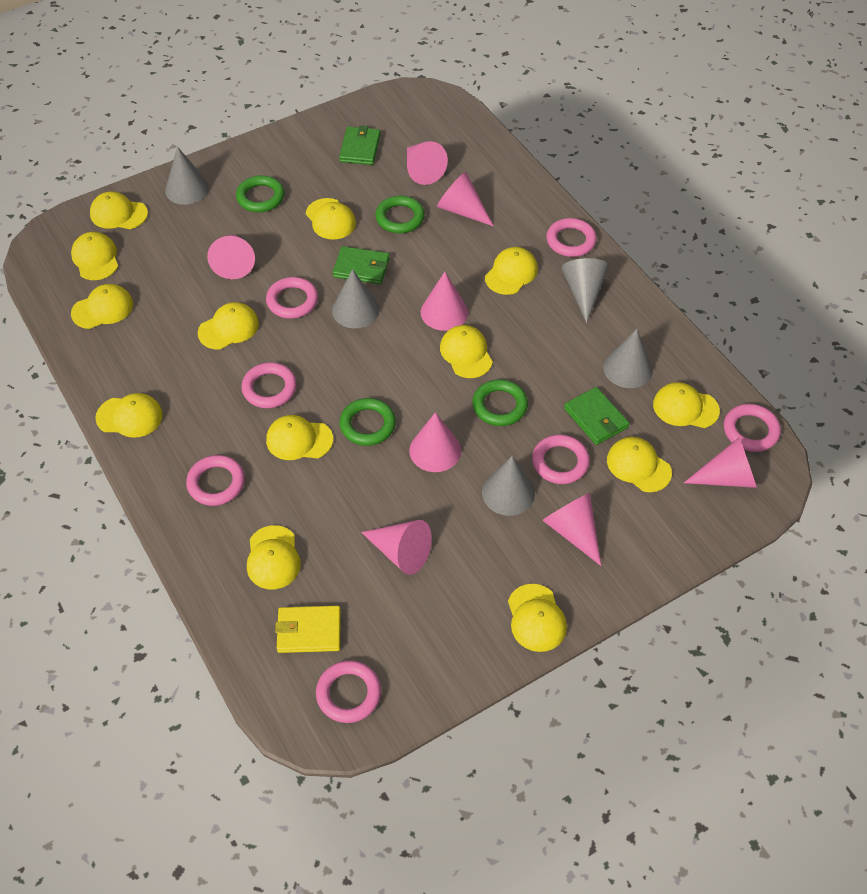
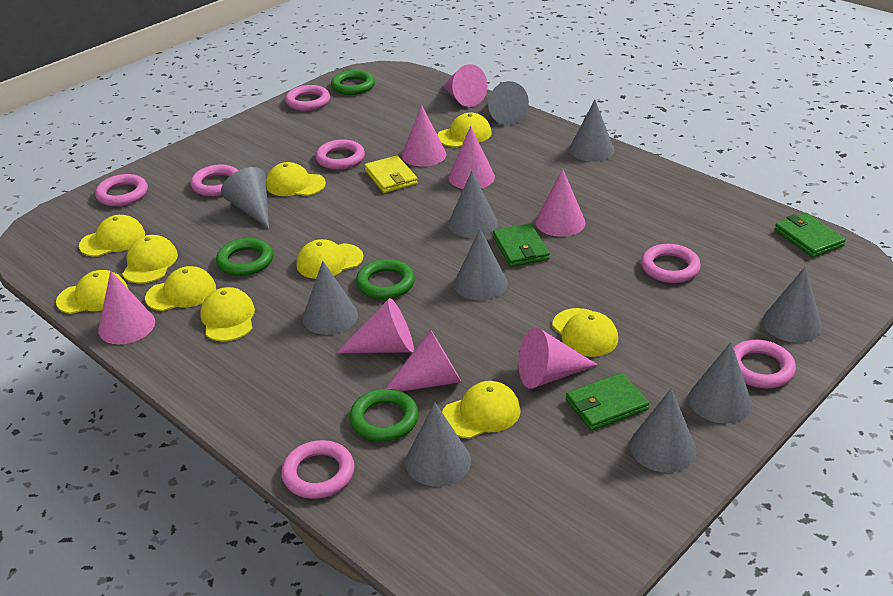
grey cone: 5 -> 10
yellow cap: 13 -> 10

